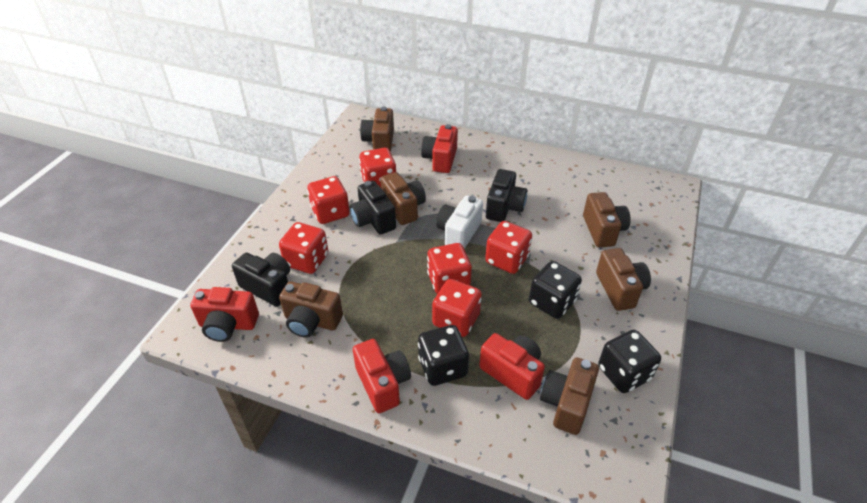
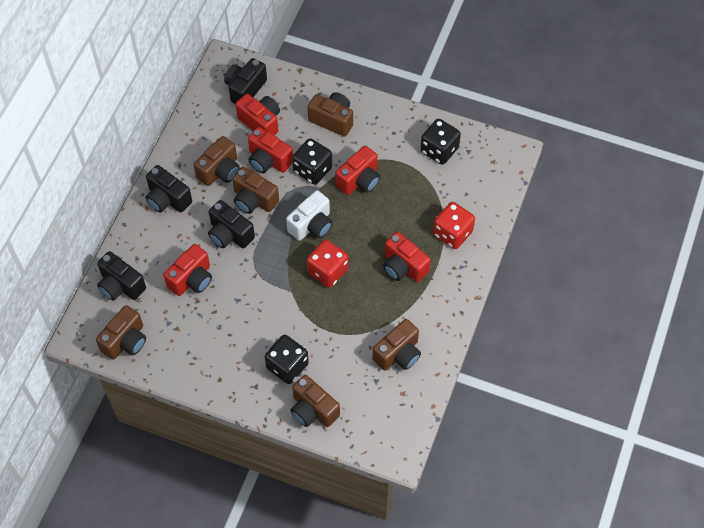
black camera: 3 -> 4
red camera: 4 -> 5
red dice: 6 -> 2

